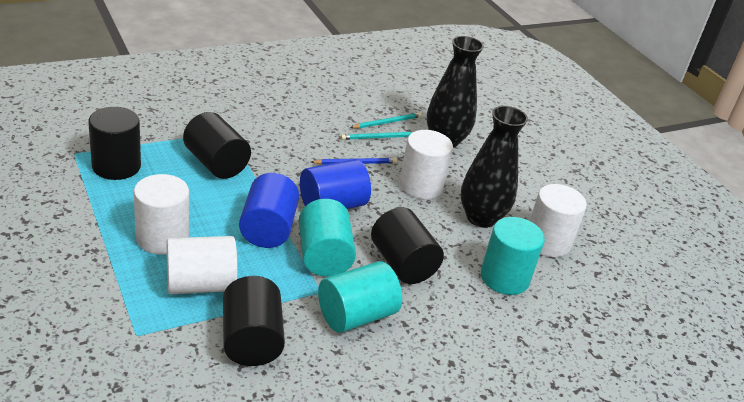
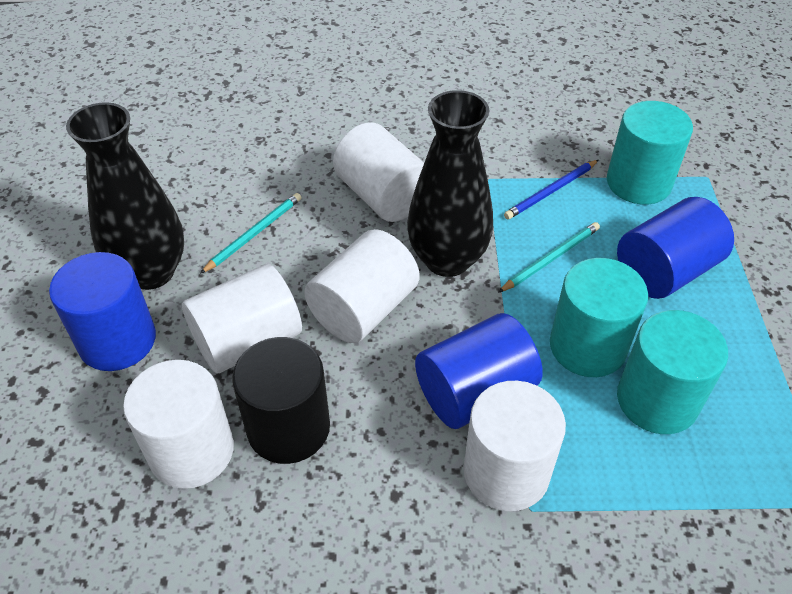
black cylinder: 4 -> 1
blue cylinder: 2 -> 3
white cylinder: 4 -> 5

